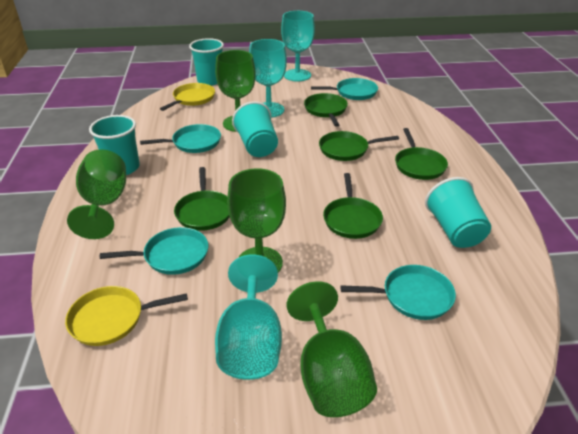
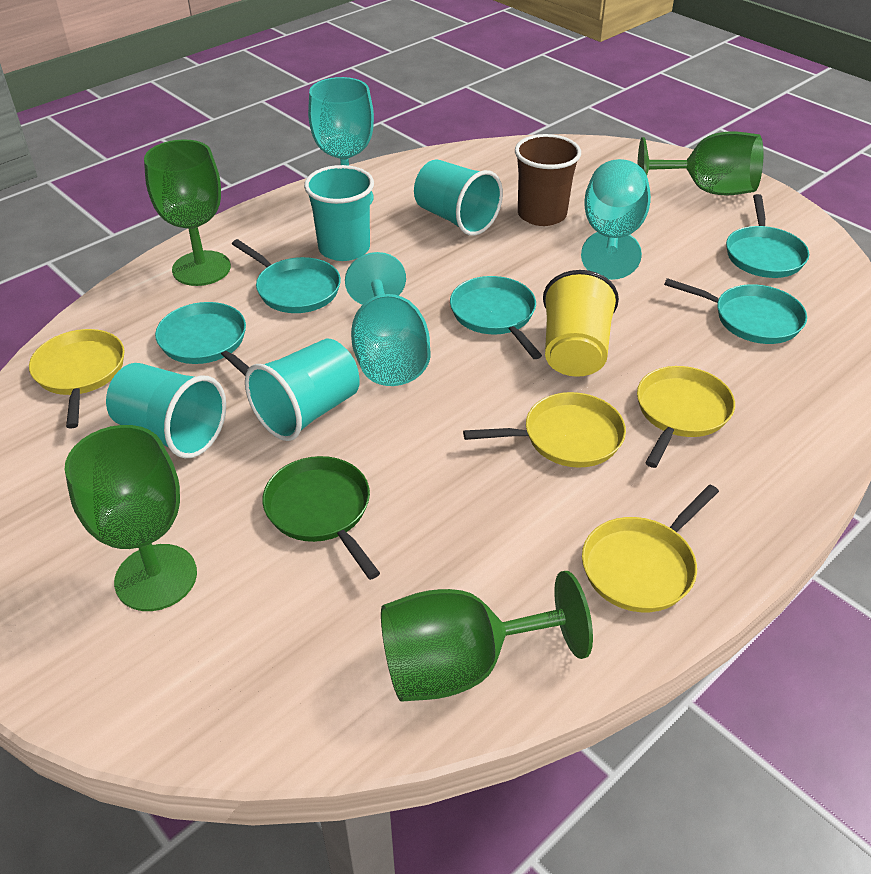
brown cup: 0 -> 1
green pan: 5 -> 1
turquoise pan: 4 -> 5
yellow cup: 0 -> 1
yellow pan: 2 -> 4

